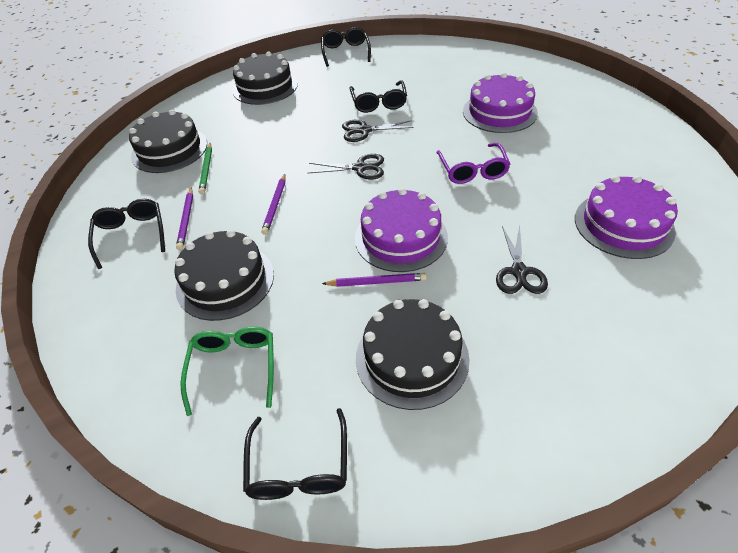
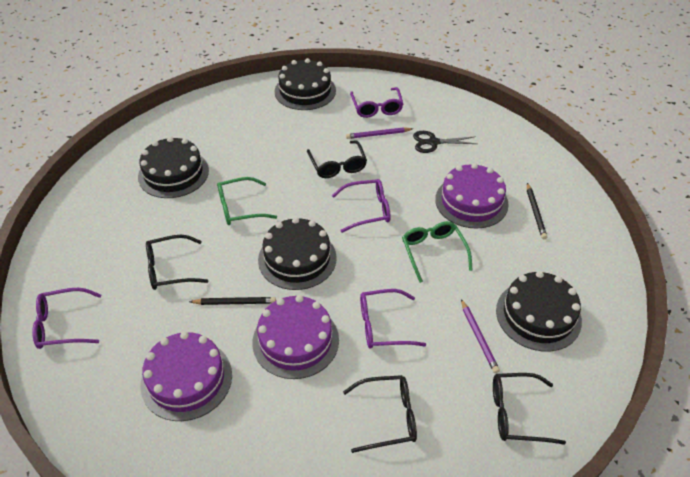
black pencil: 0 -> 2
black scissors: 3 -> 1
green glasses: 1 -> 2
green pencil: 1 -> 0
purple glasses: 1 -> 4
purple pencil: 3 -> 2

